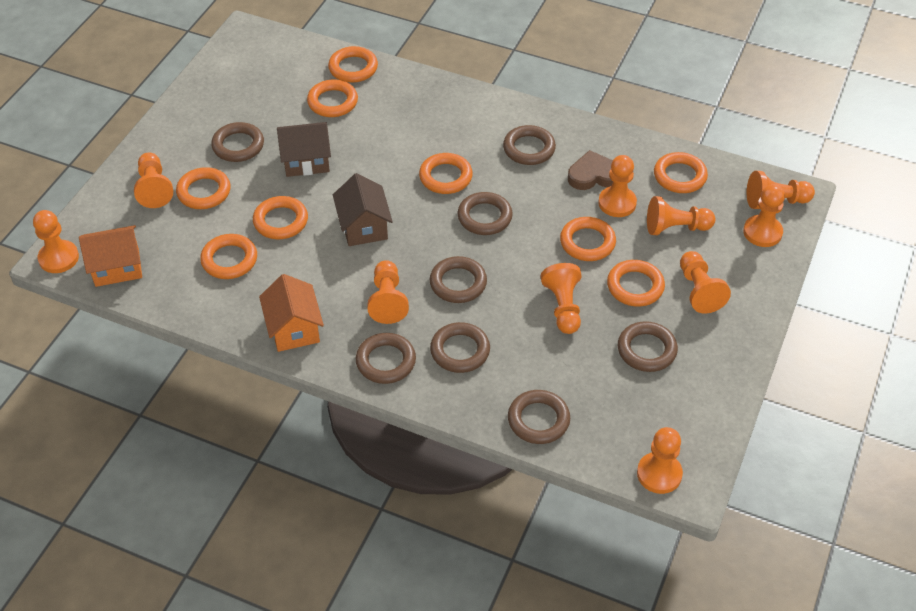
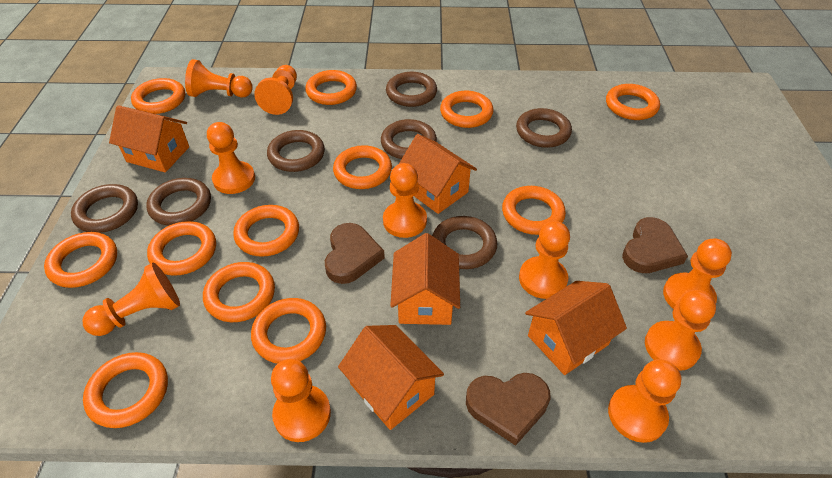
brown heart: 1 -> 3
brown house: 2 -> 0
brown ring: 8 -> 7
orange house: 2 -> 5
orange ring: 9 -> 12

